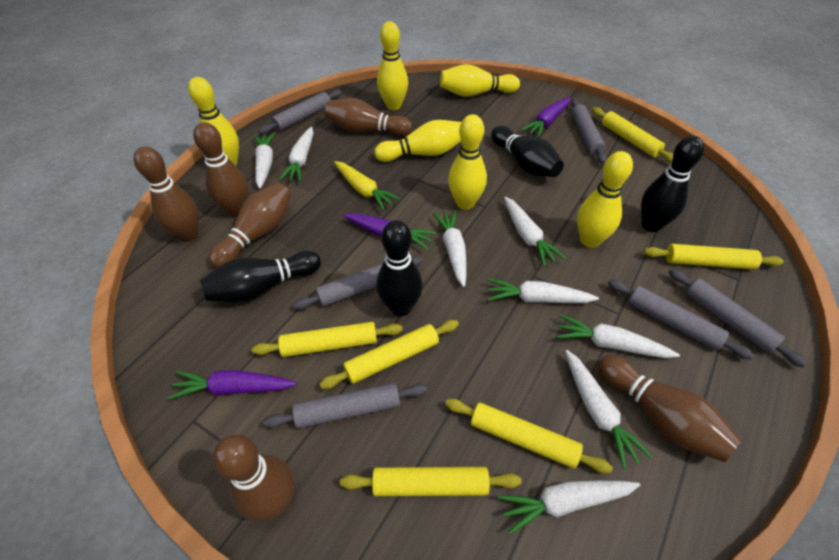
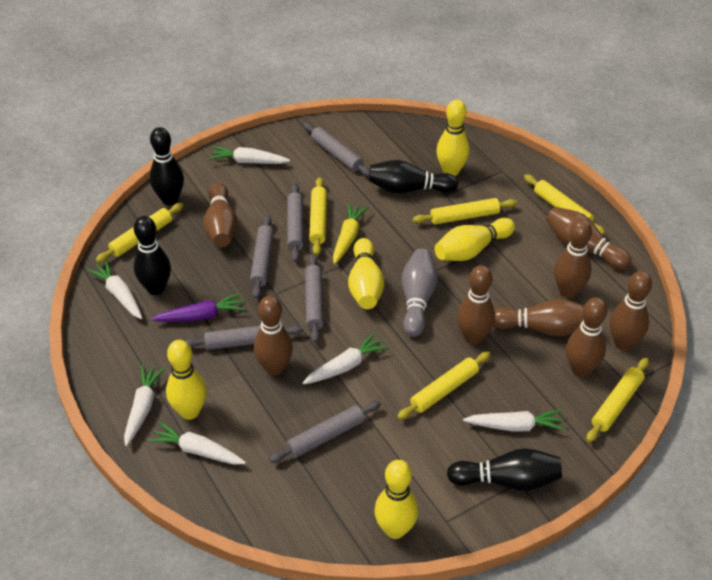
brown bowling pin: 6 -> 8
grey bowling pin: 0 -> 1
purple carrot: 3 -> 1
white carrot: 8 -> 6
yellow bowling pin: 6 -> 5

